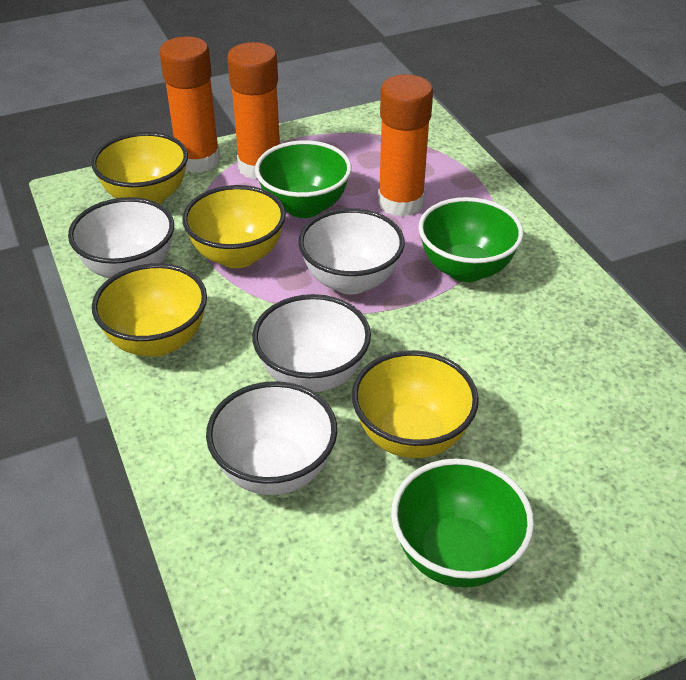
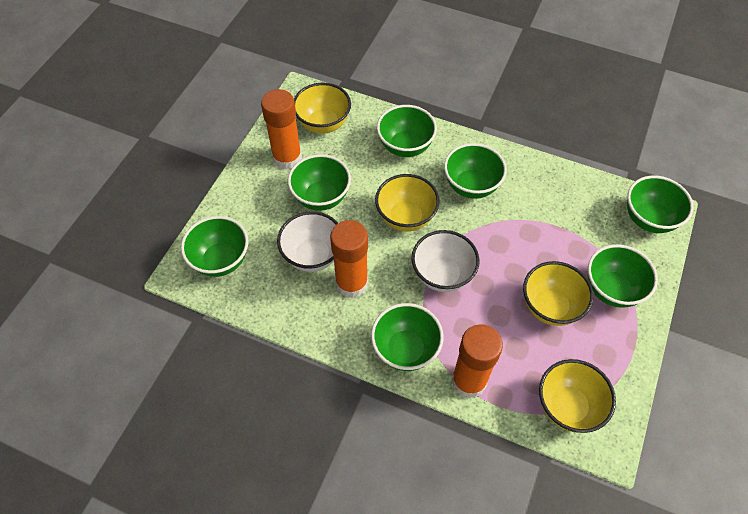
green bowl: 3 -> 7
white bowl: 4 -> 2

